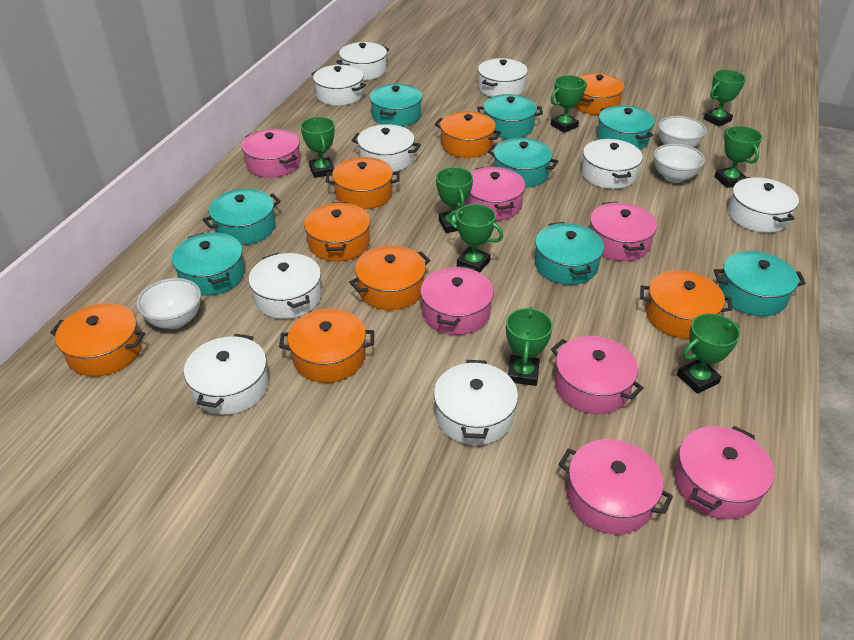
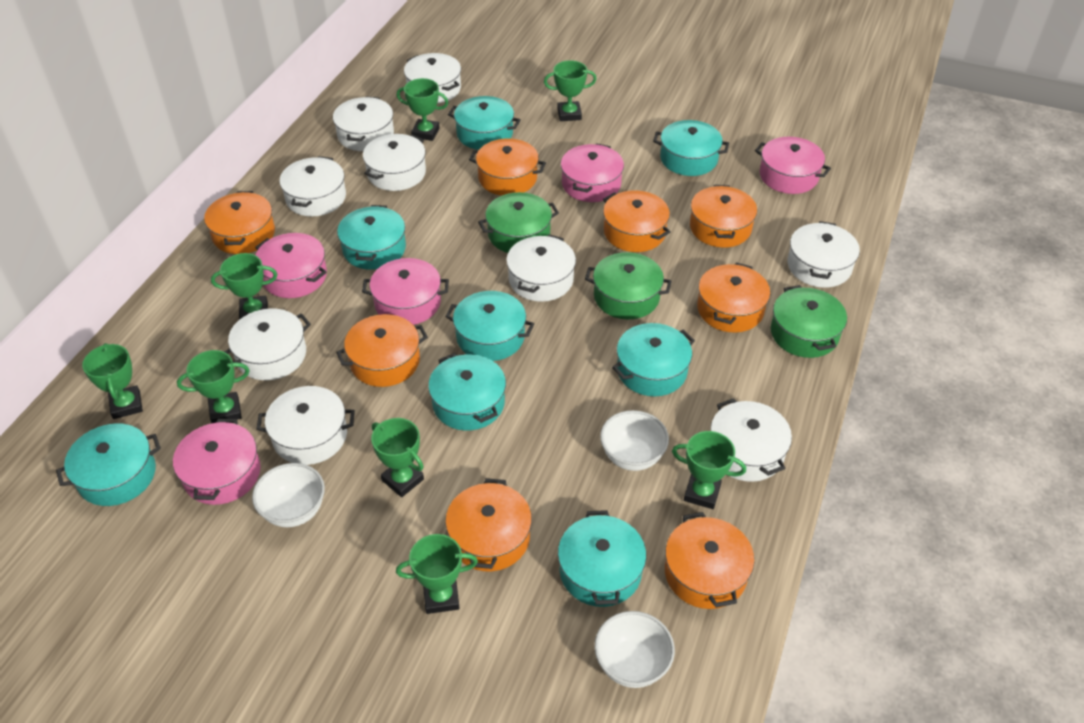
green pot: 0 -> 3
pink pot: 7 -> 5

